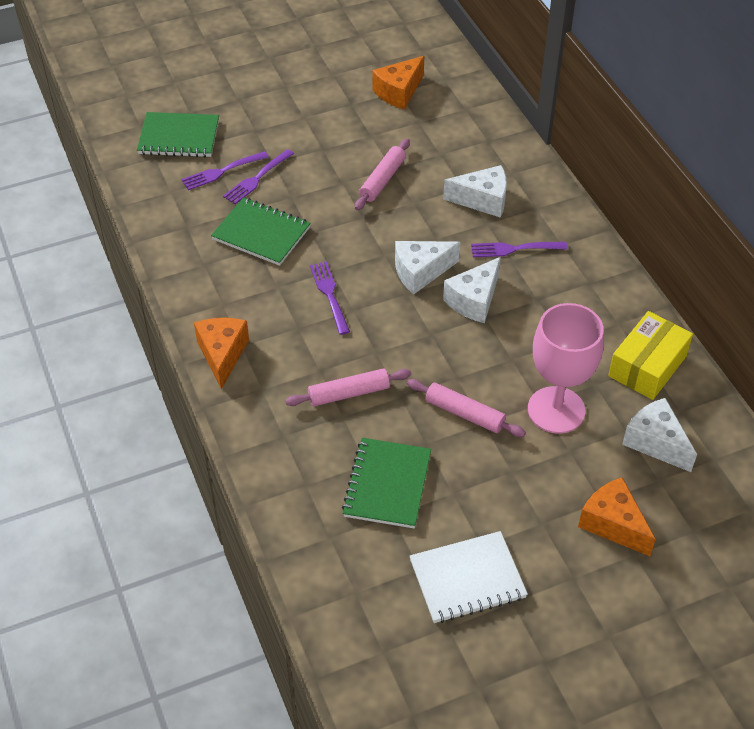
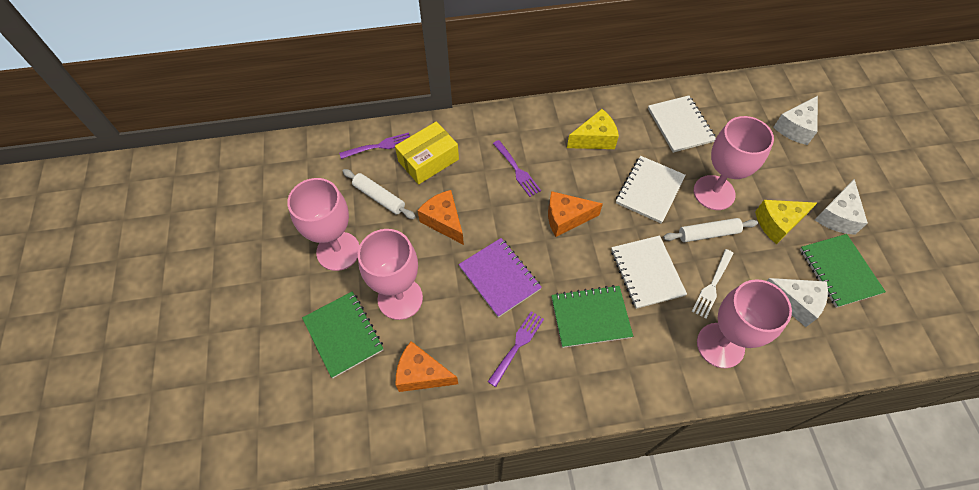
pink goblet: 1 -> 4
pink rolling pin: 3 -> 0
purple fork: 4 -> 3
purple notebook: 0 -> 1
white cheese: 4 -> 3
white fork: 0 -> 1
white notebook: 1 -> 3
white rolling pin: 0 -> 2
yellow cheese: 0 -> 2

